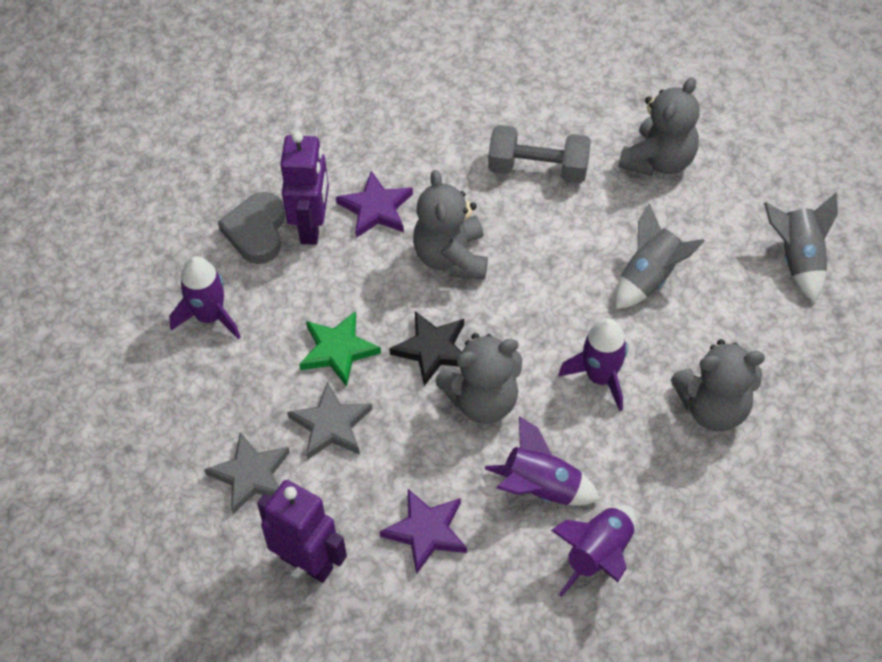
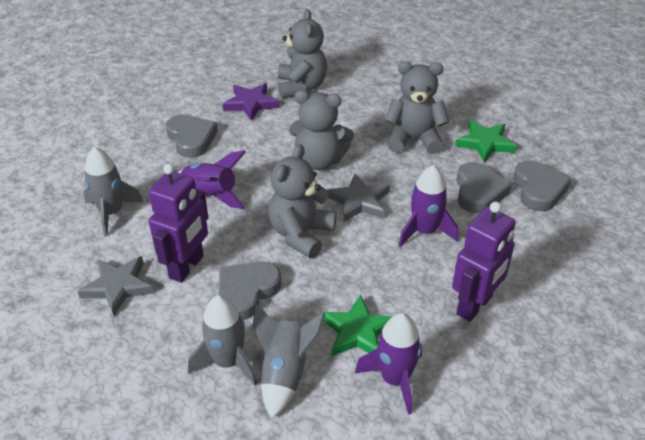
black star: 1 -> 0
green star: 1 -> 2
grey dumbbell: 1 -> 0
grey heart: 1 -> 4
grey rocket: 2 -> 3
purple rocket: 4 -> 3
purple star: 2 -> 1

